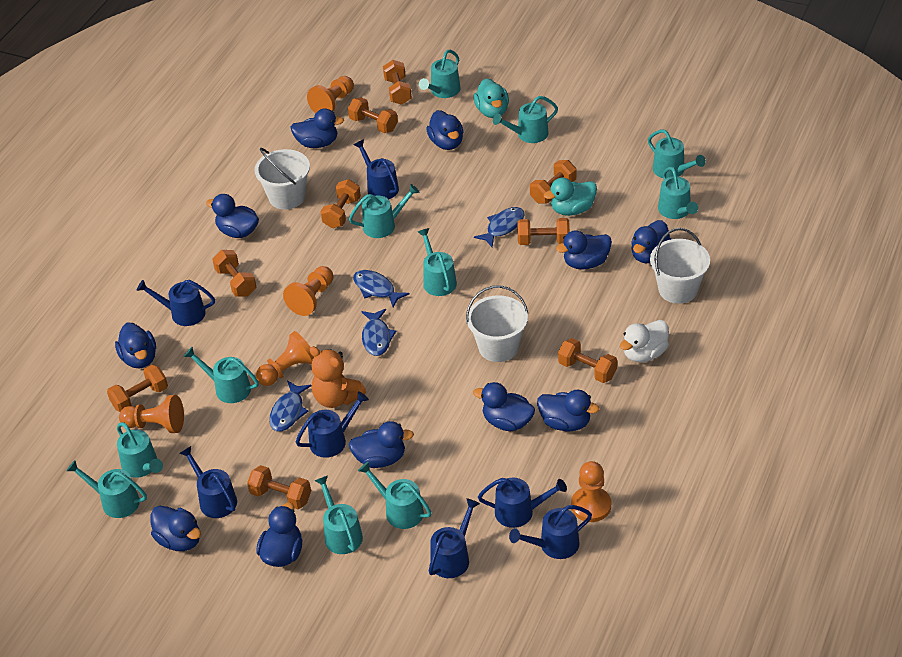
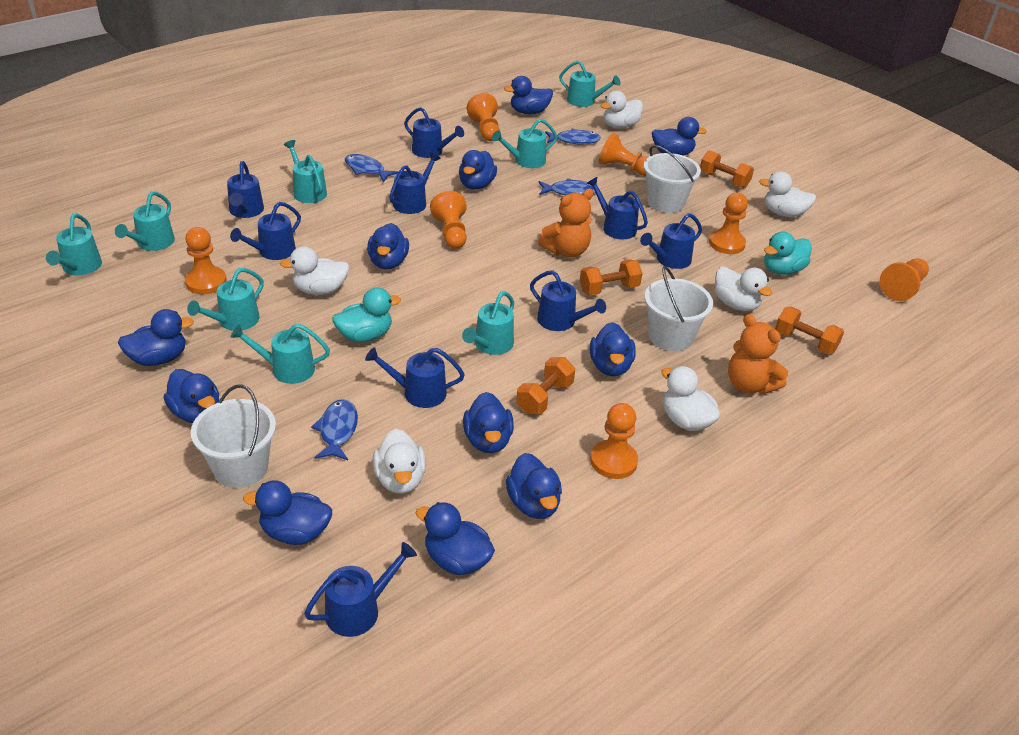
blue watering can: 7 -> 9
orange dumbbell: 9 -> 4
orange pawn: 5 -> 7
orange teddy bear: 1 -> 2
turquoise watering can: 11 -> 8
white duck: 1 -> 6

